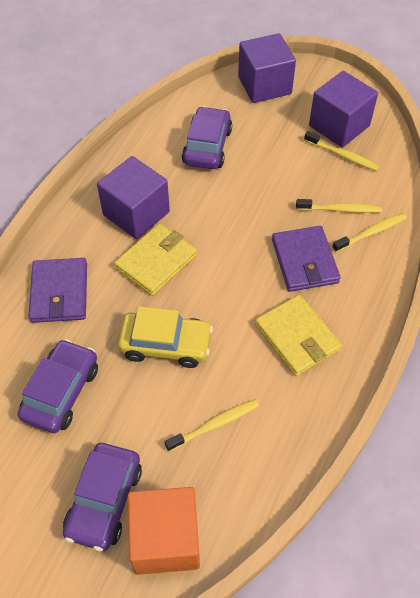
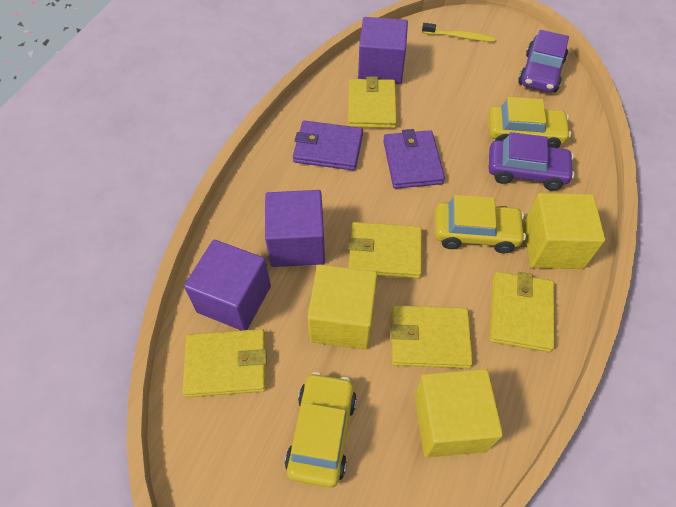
orange cube: 1 -> 0
purple car: 3 -> 2
yellow car: 1 -> 3
yellow cube: 0 -> 3
yellow toothbrush: 4 -> 1
yellow wallet: 2 -> 5

